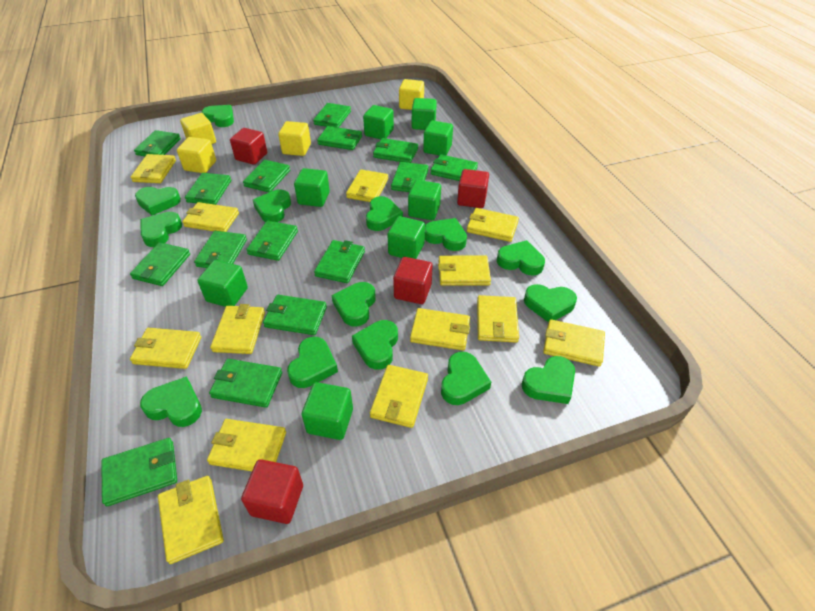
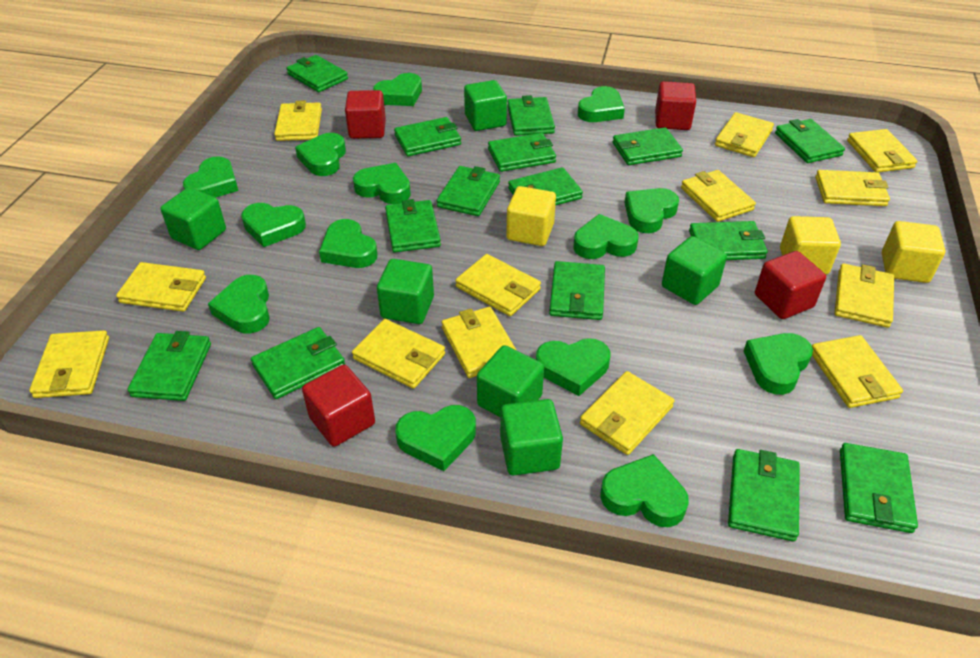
green cube: 8 -> 6
yellow cube: 4 -> 3

